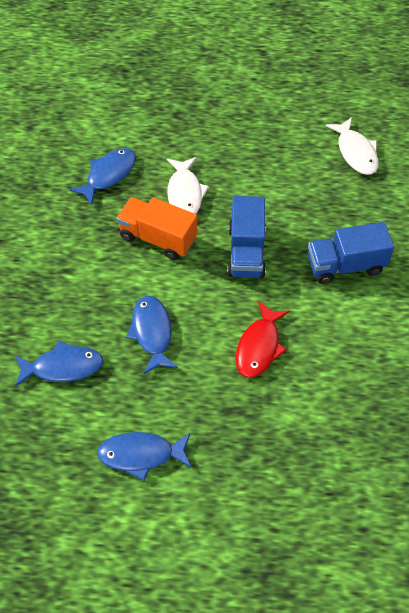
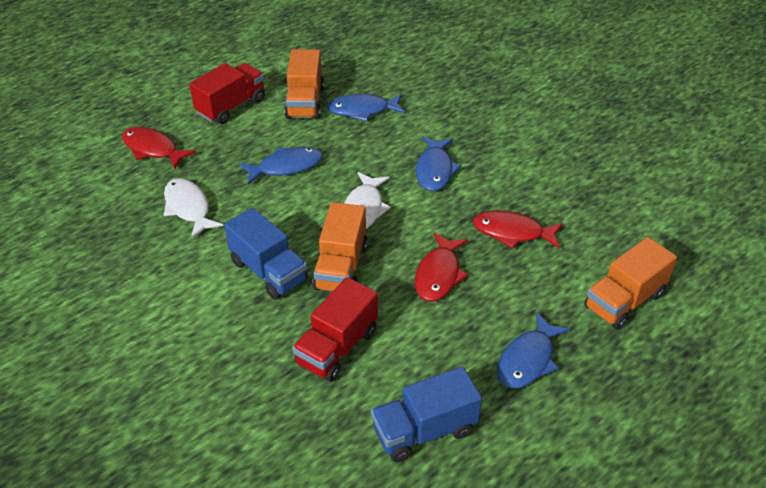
orange truck: 1 -> 3
red fish: 1 -> 3
red truck: 0 -> 2

